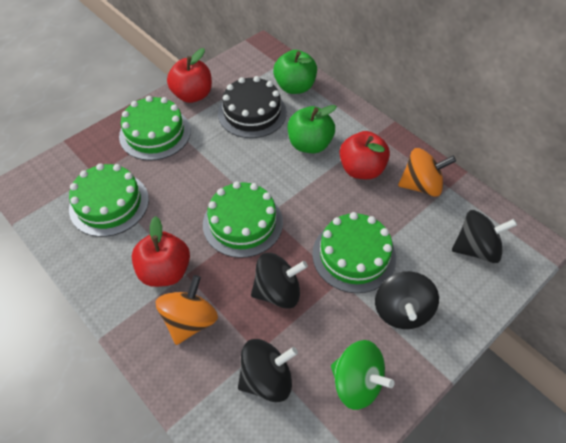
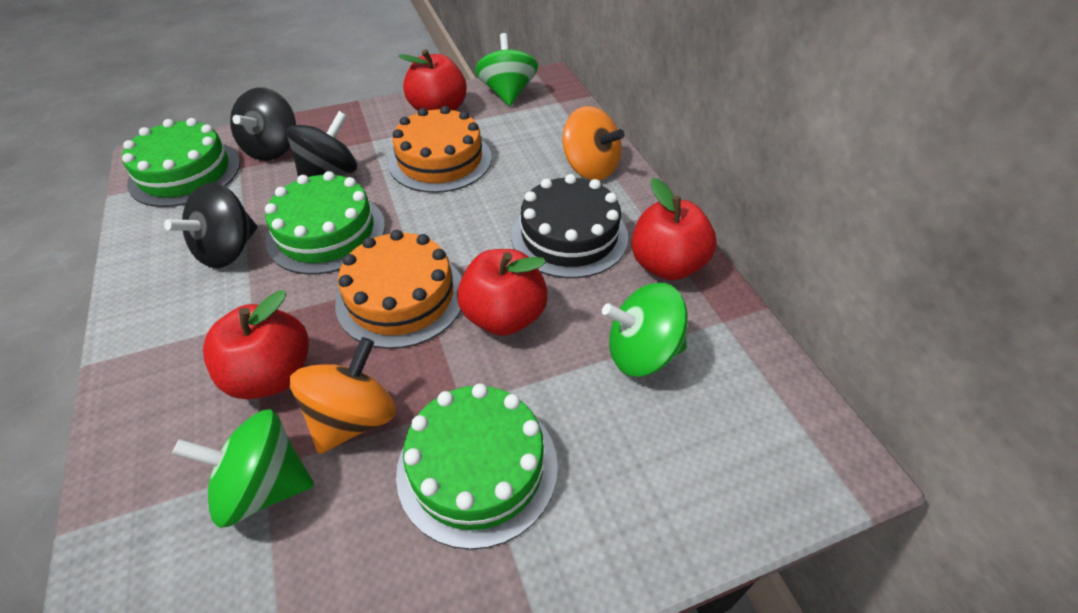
black spinning top: 4 -> 3
green apple: 2 -> 0
green cake: 4 -> 3
green spinning top: 1 -> 3
orange cake: 0 -> 2
red apple: 3 -> 4

